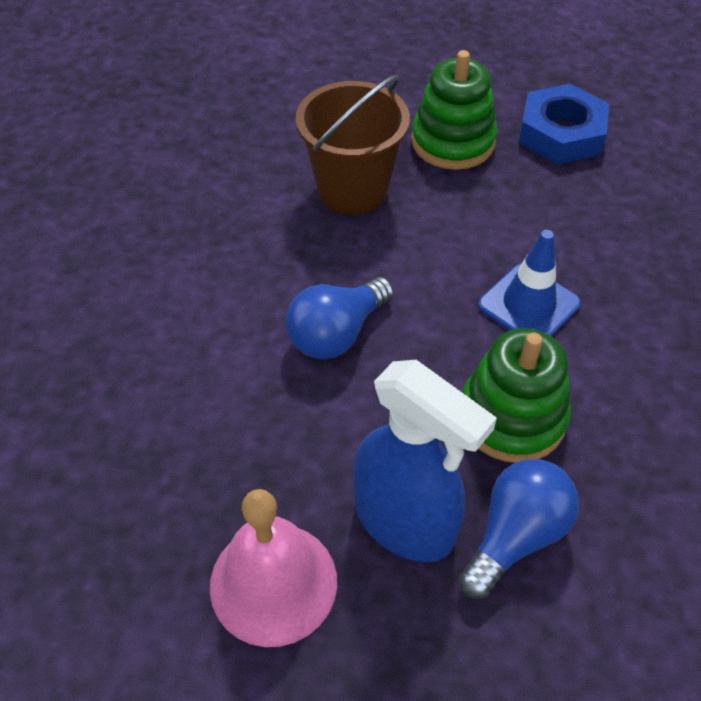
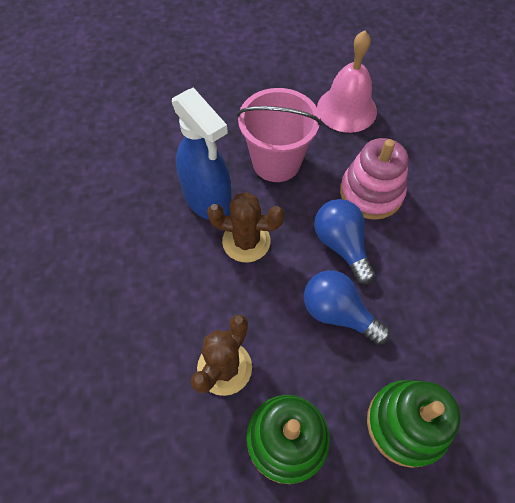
blue nut: 1 -> 0
blue traffic cone: 1 -> 0
brown bucket: 1 -> 0
brown cactus: 0 -> 2
pink bucket: 0 -> 1
pink stacking toy: 0 -> 1

